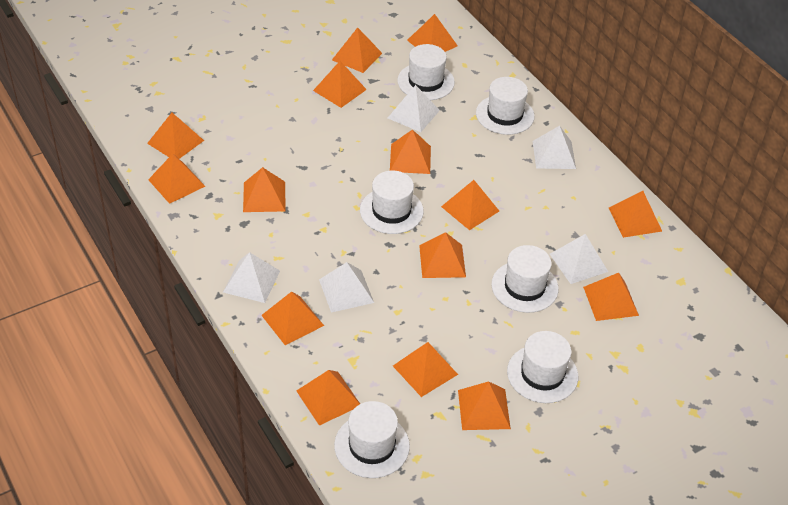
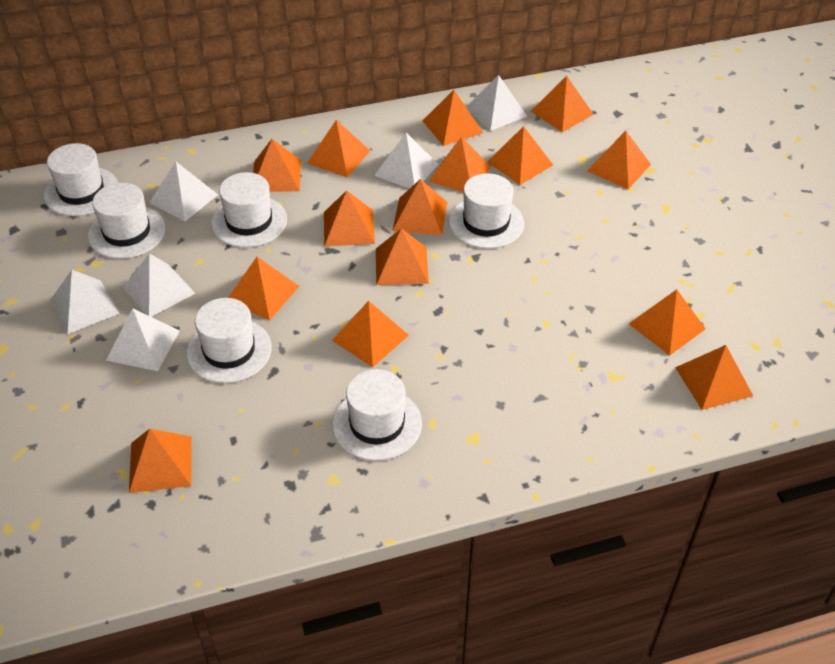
white pyramid: 5 -> 6

